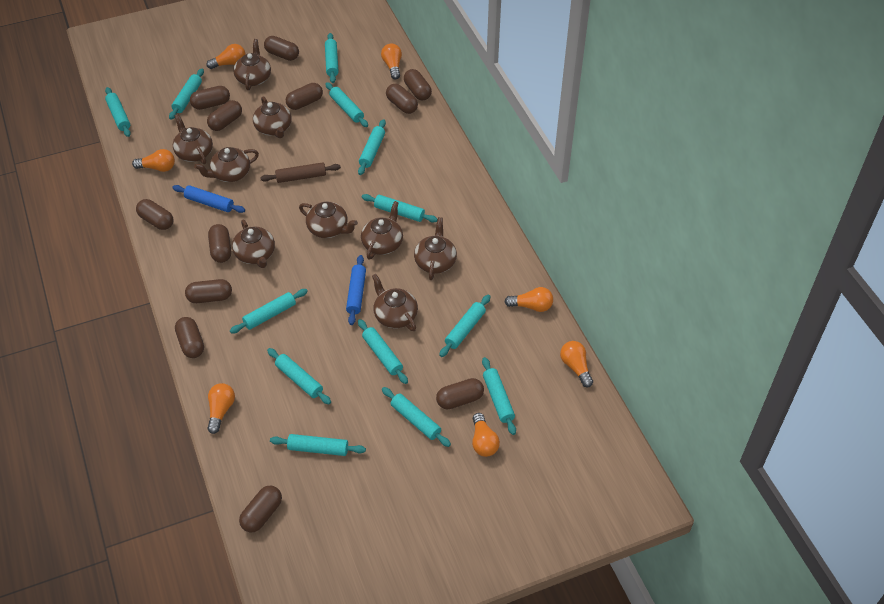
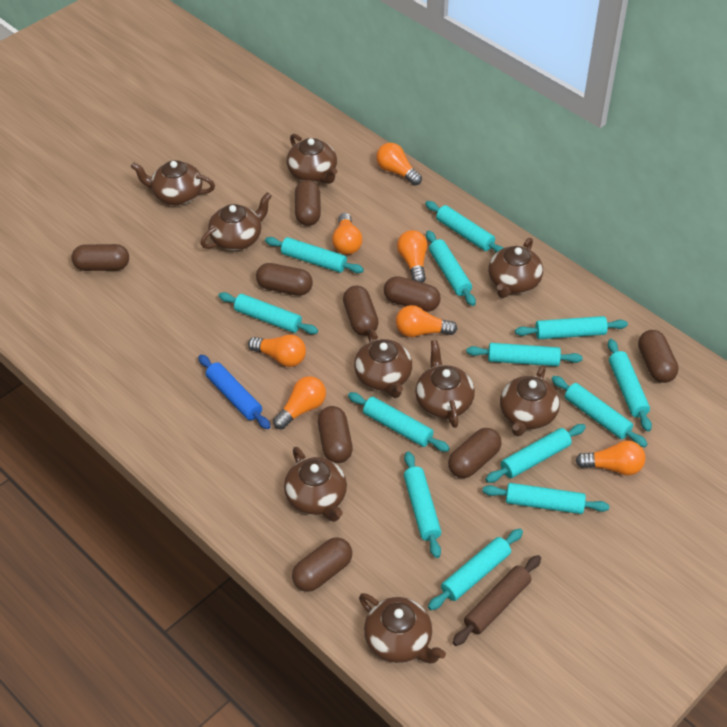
blue rolling pin: 2 -> 1
brown capsule: 12 -> 9

